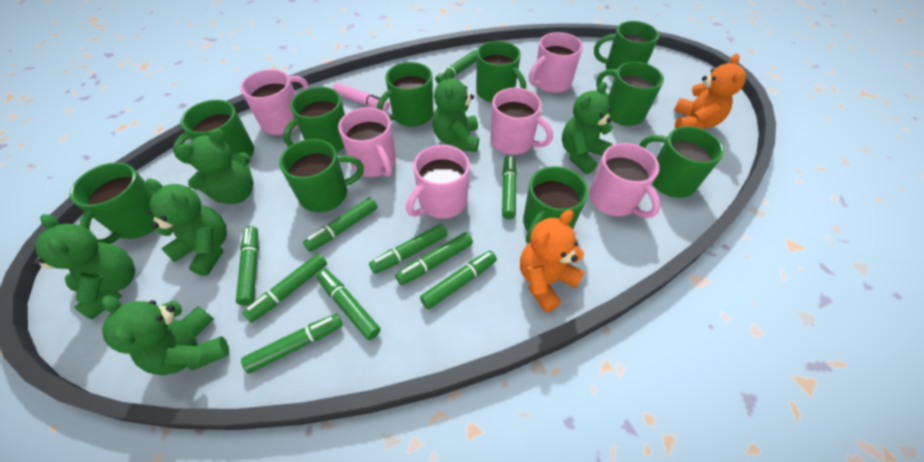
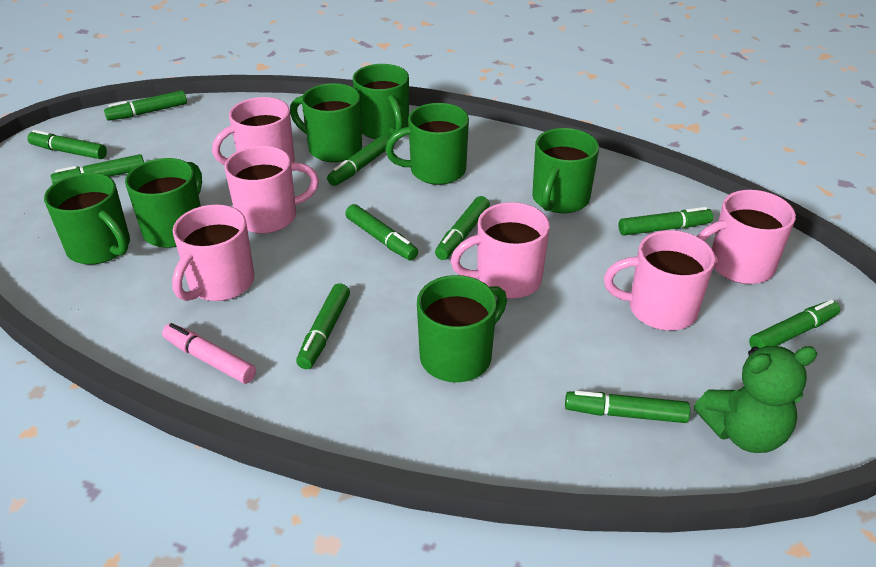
green mug: 10 -> 7
green teddy bear: 6 -> 1
orange teddy bear: 2 -> 0

